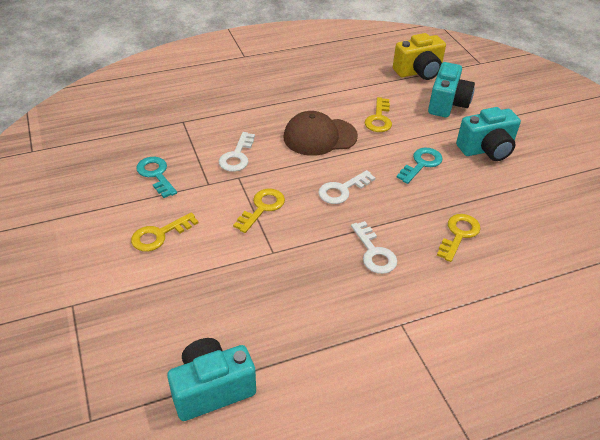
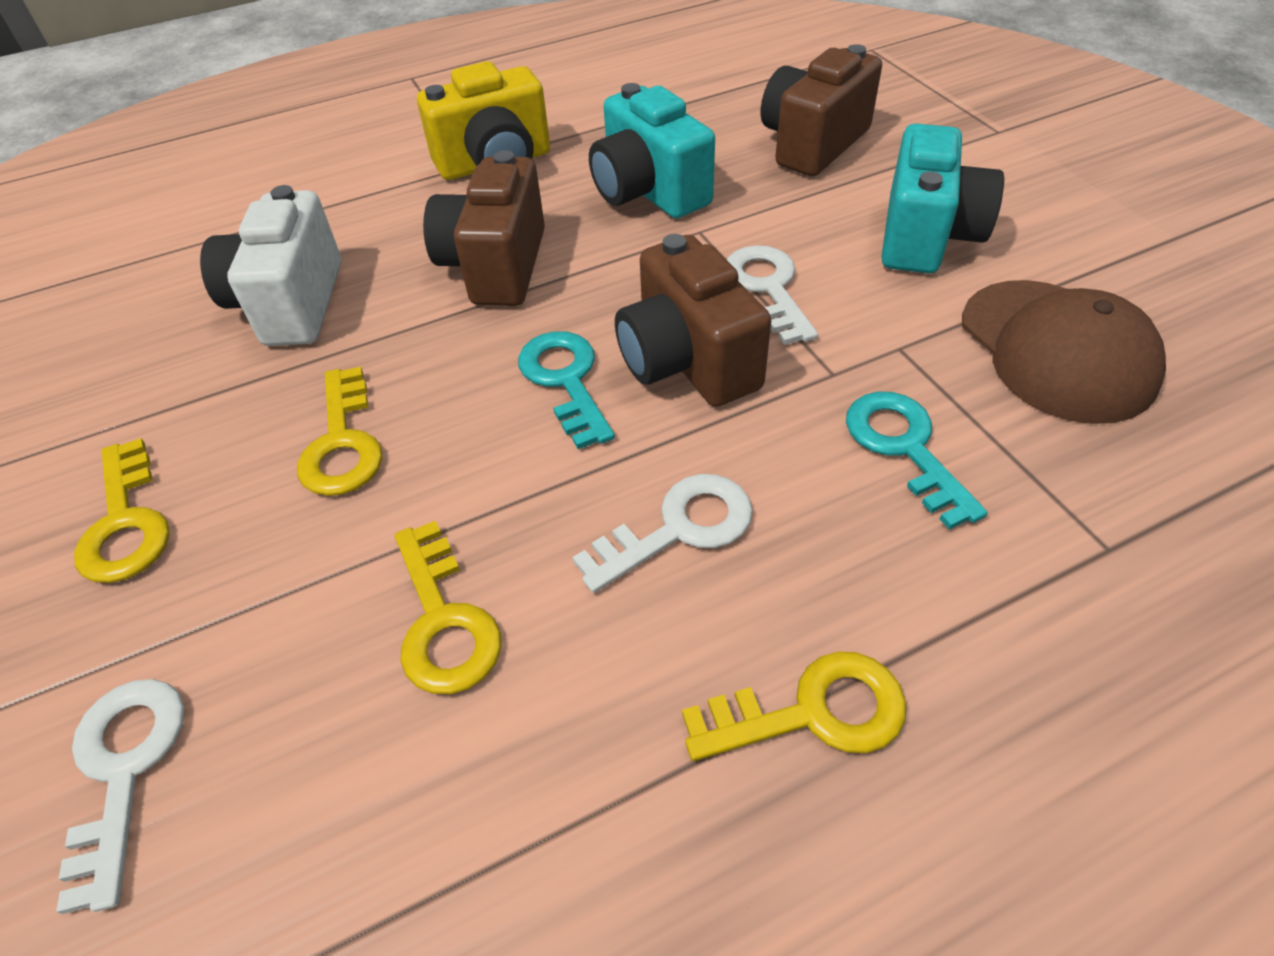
brown camera: 0 -> 3
turquoise camera: 3 -> 2
white camera: 0 -> 1

